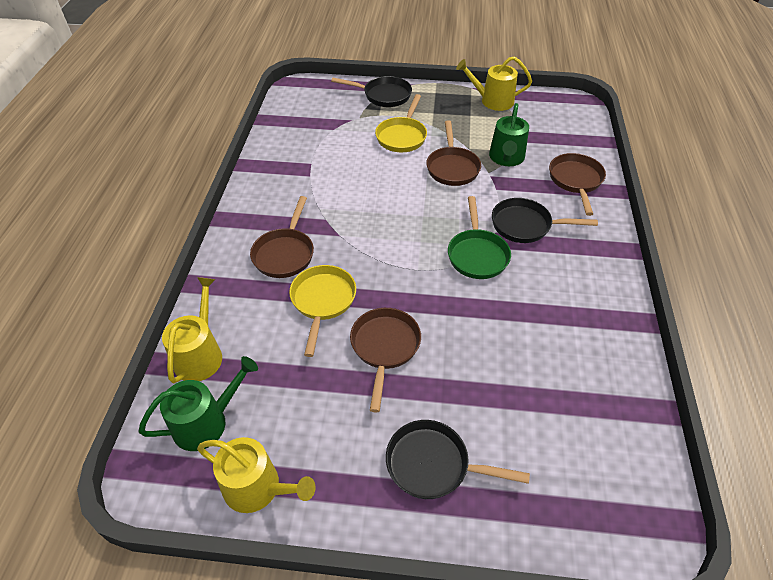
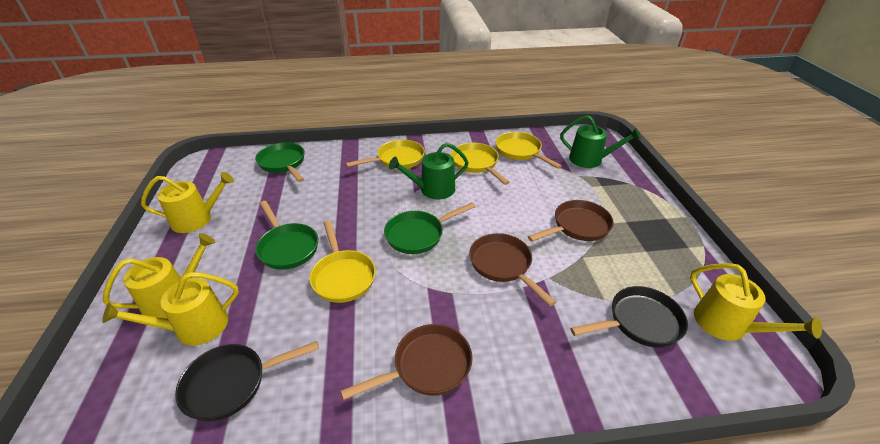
black pan: 3 -> 2
brown pan: 4 -> 3
green pan: 1 -> 3
yellow pan: 2 -> 4
yellow watering can: 3 -> 4

